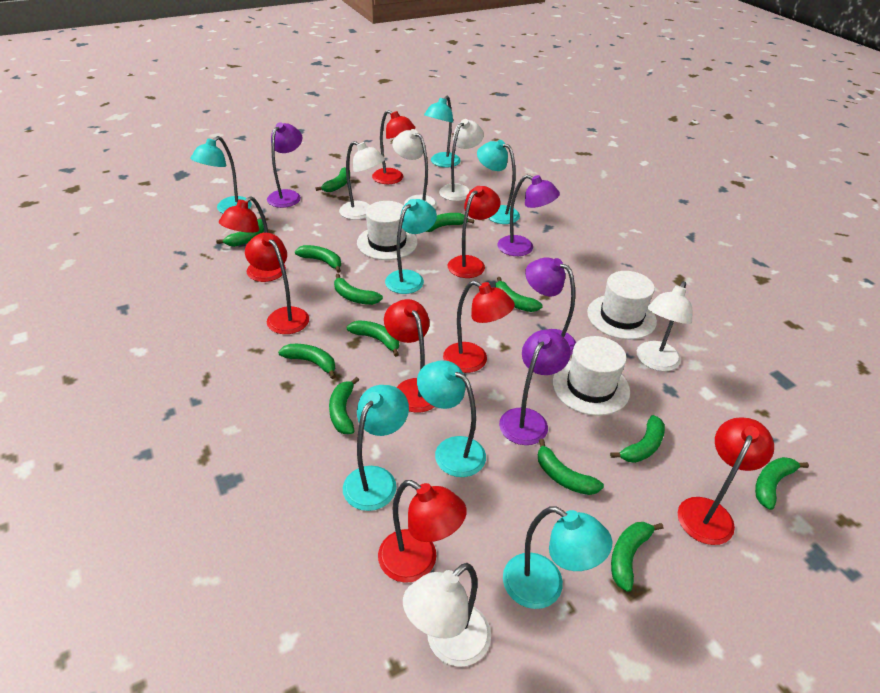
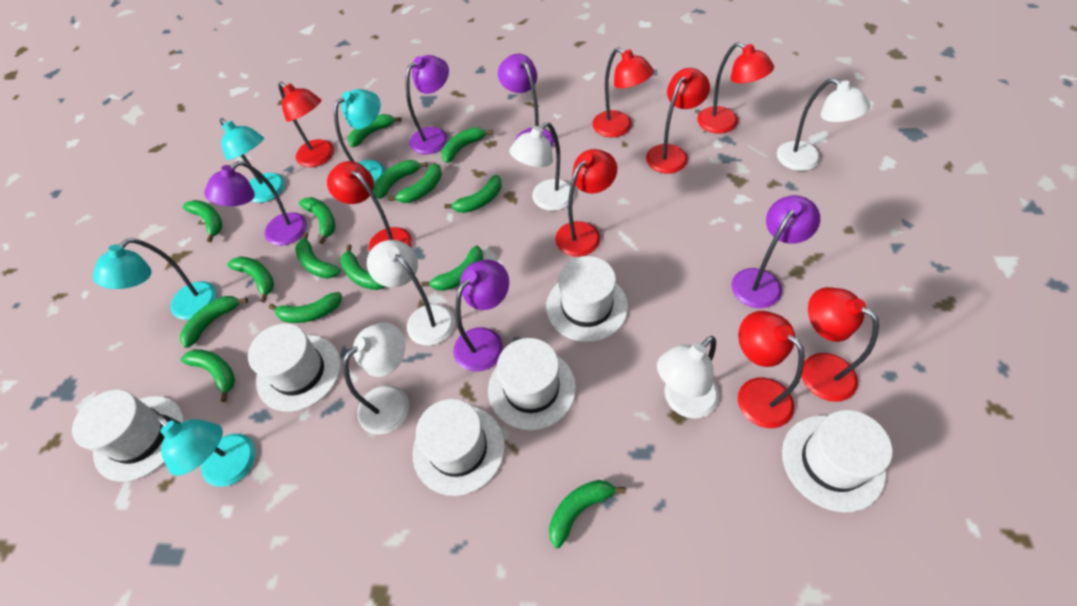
green banana: 13 -> 15
purple lamp: 4 -> 5
turquoise lamp: 7 -> 4
white hat: 3 -> 6

